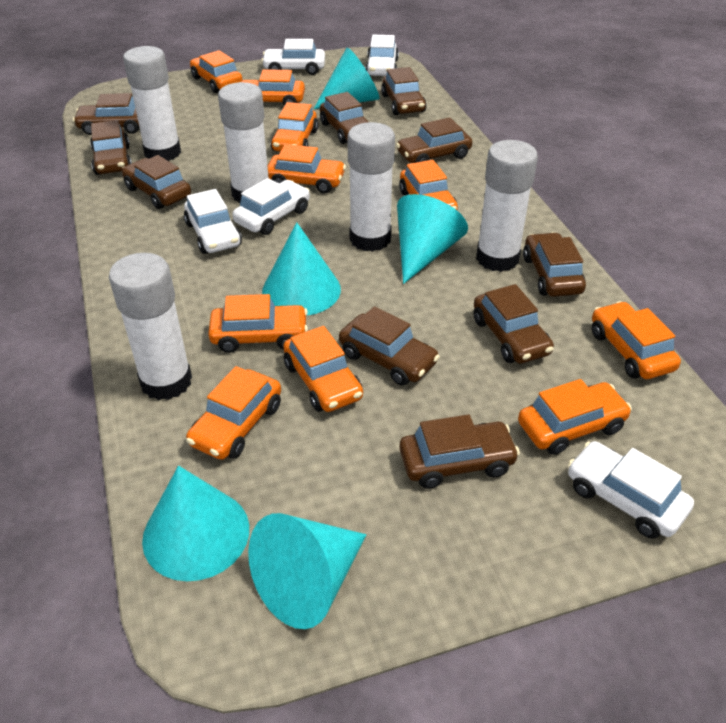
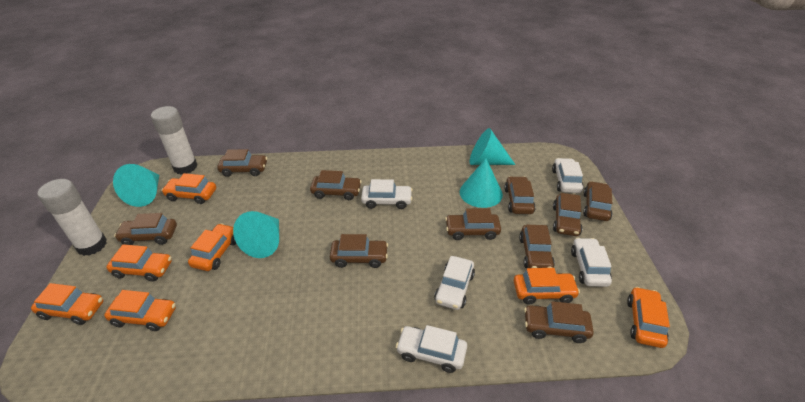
orange car: 10 -> 7
turquoise cone: 5 -> 4
white glue stick: 5 -> 2

